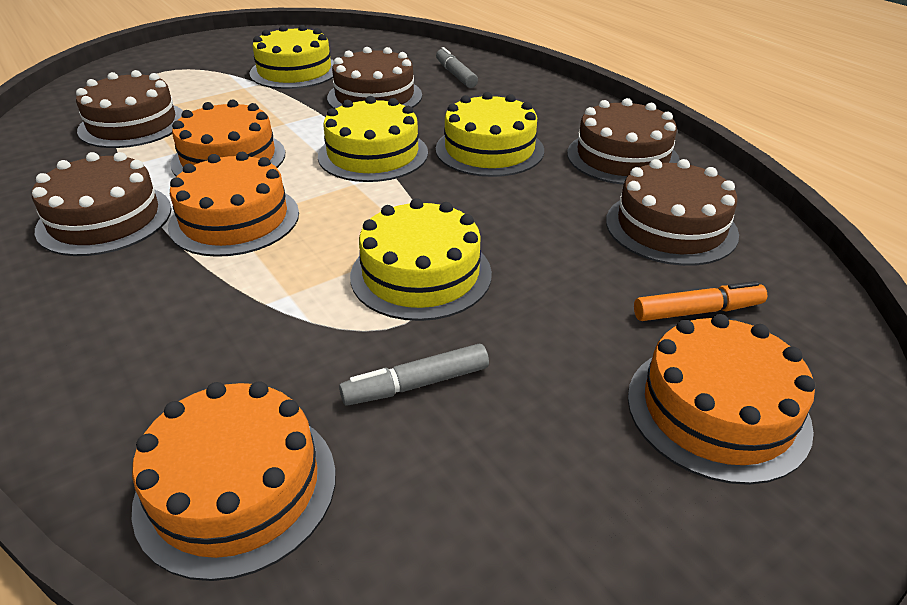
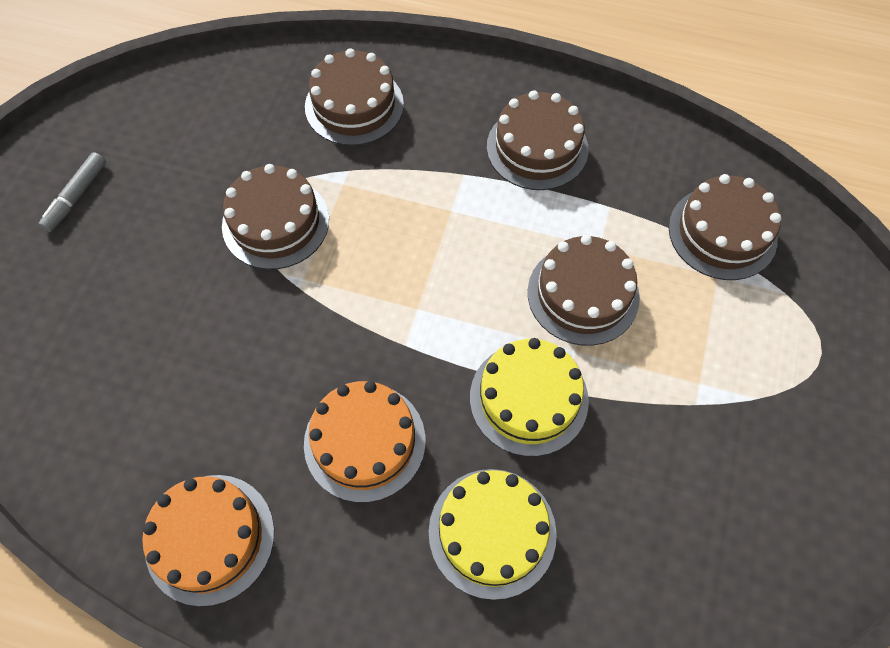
grey marker: 2 -> 1
orange cake: 4 -> 2
orange marker: 1 -> 0
yellow cake: 4 -> 2

